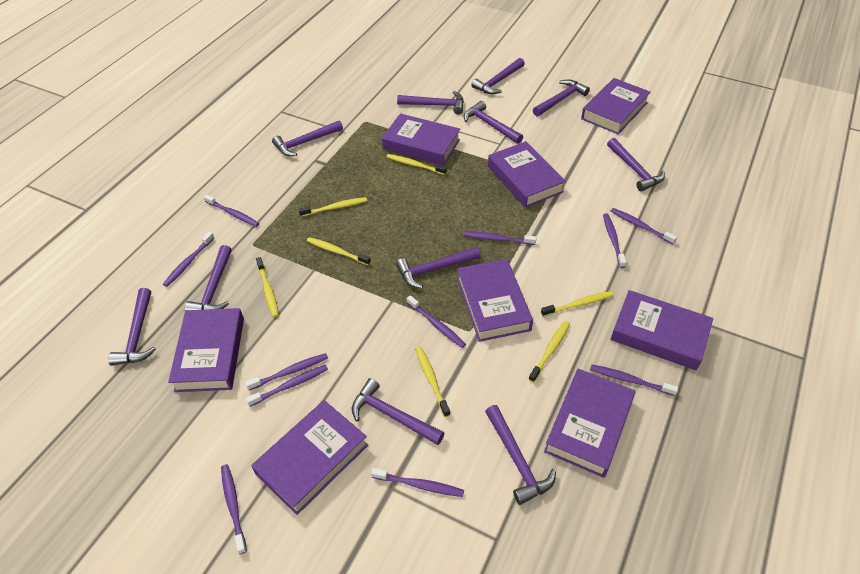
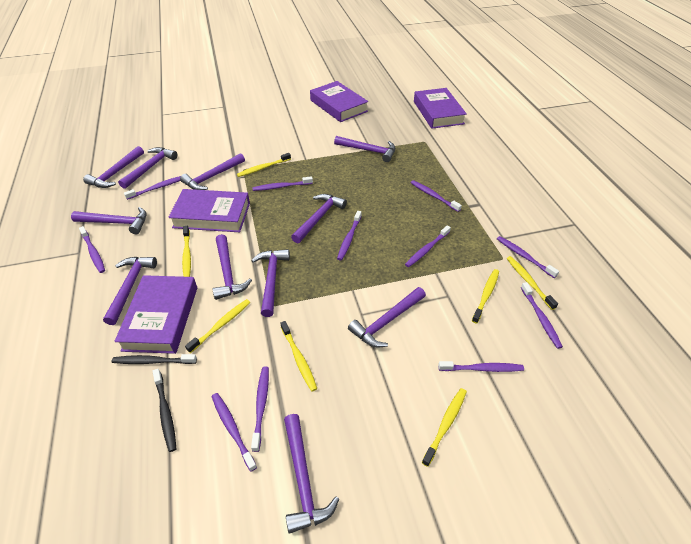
black toothbrush: 0 -> 2
purple book: 8 -> 4

